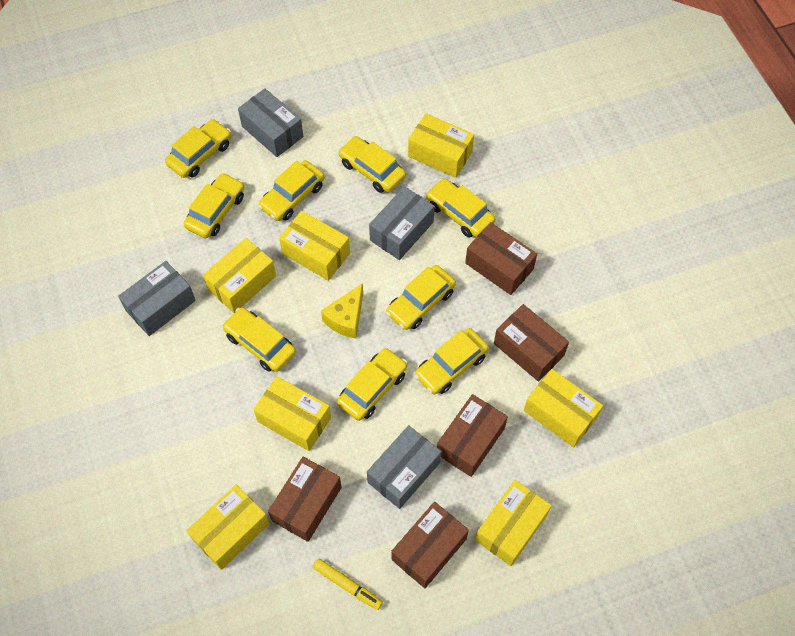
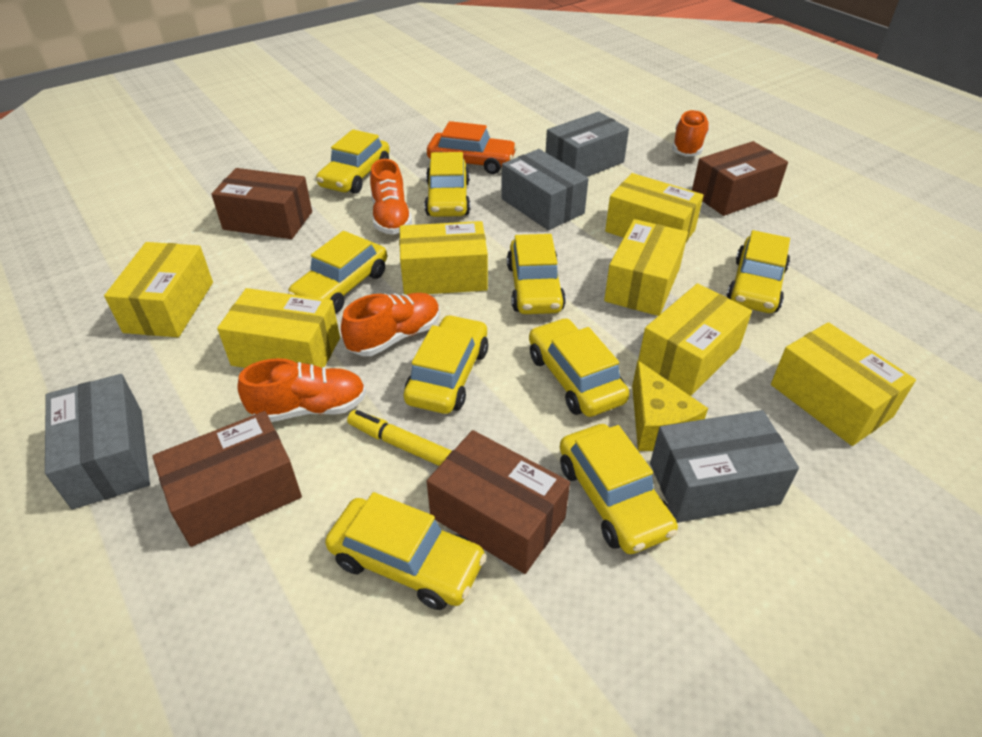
brown box: 5 -> 4
orange car: 0 -> 1
orange shoe: 0 -> 4

